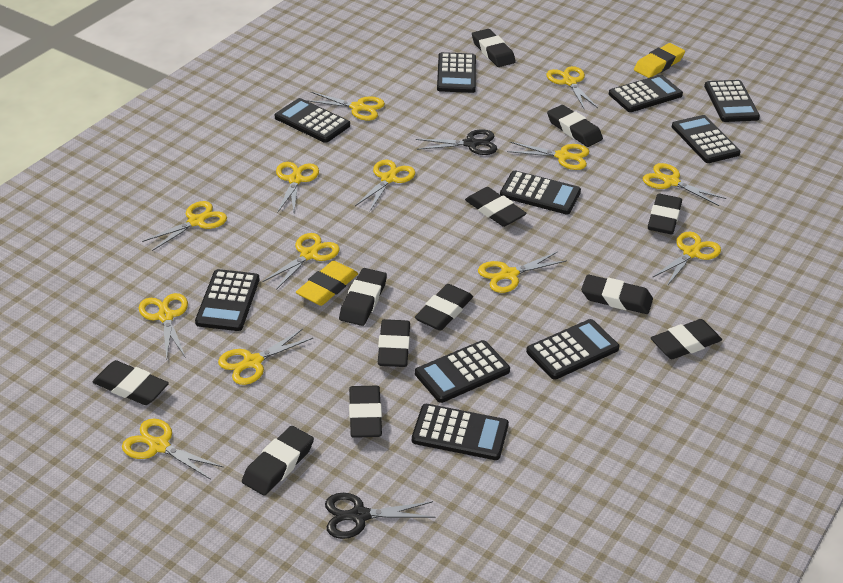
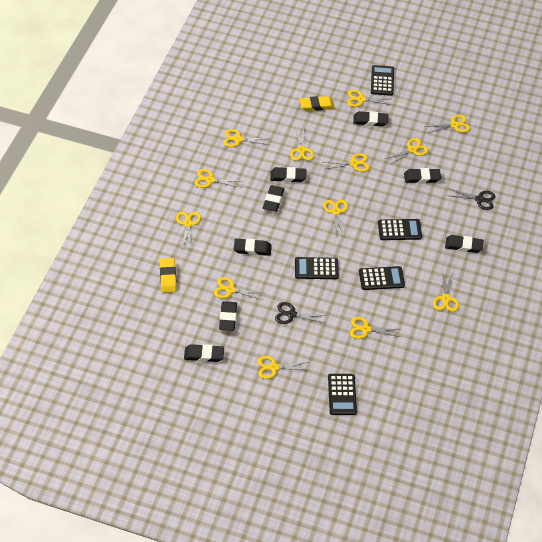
black calculator: 10 -> 5
black eraser: 12 -> 8

